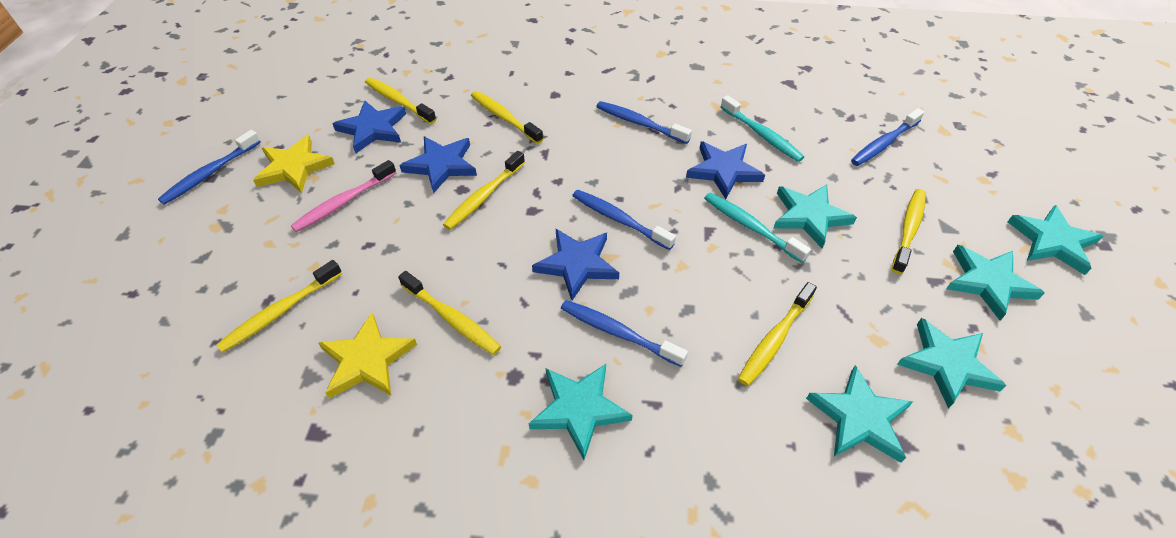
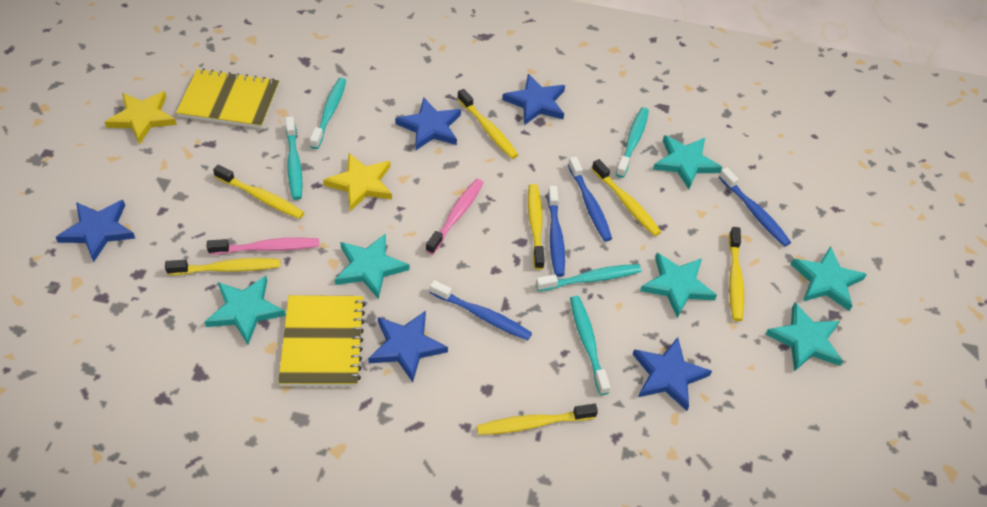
blue star: 4 -> 5
blue toothbrush: 5 -> 4
pink toothbrush: 1 -> 2
turquoise toothbrush: 2 -> 5
yellow notebook: 0 -> 2

